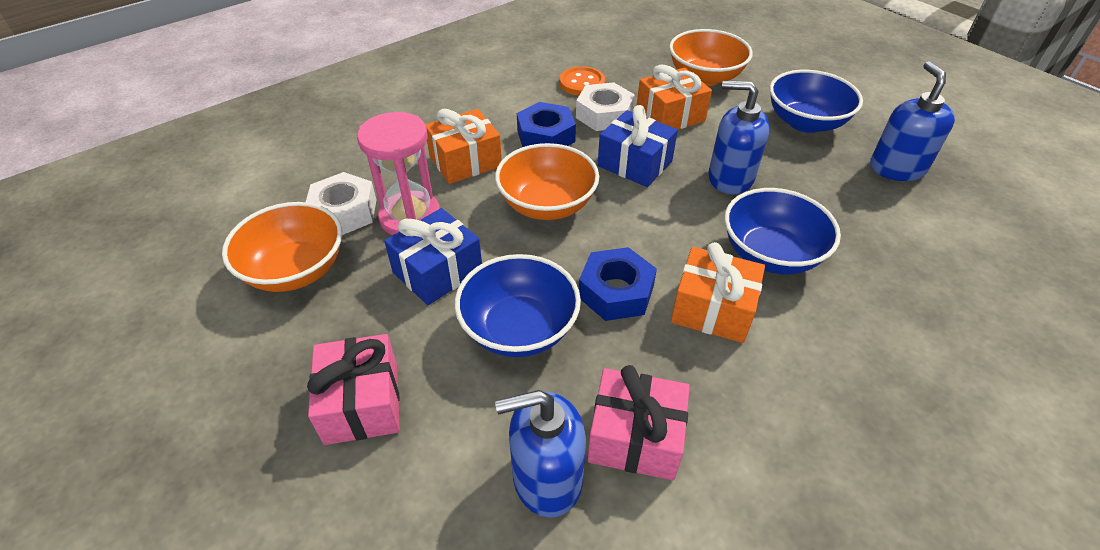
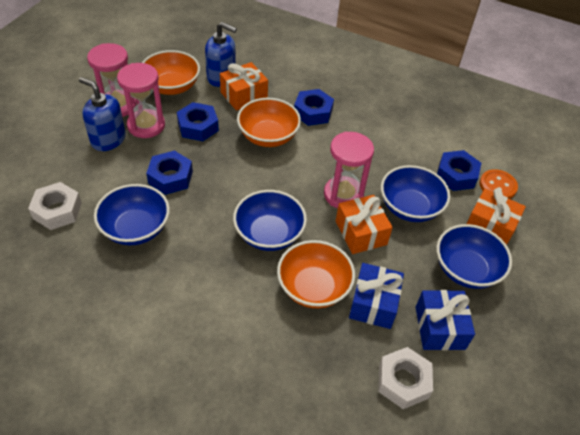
blue bowl: 3 -> 4
blue nut: 2 -> 4
blue soap dispenser: 3 -> 2
pink gift: 2 -> 0
pink hourglass: 1 -> 3

